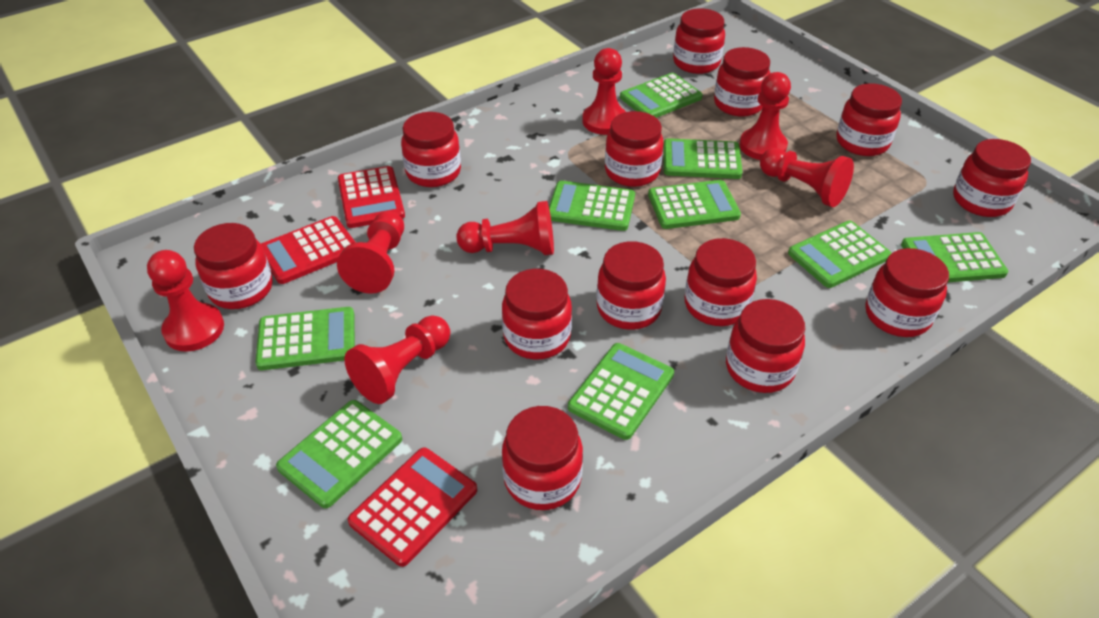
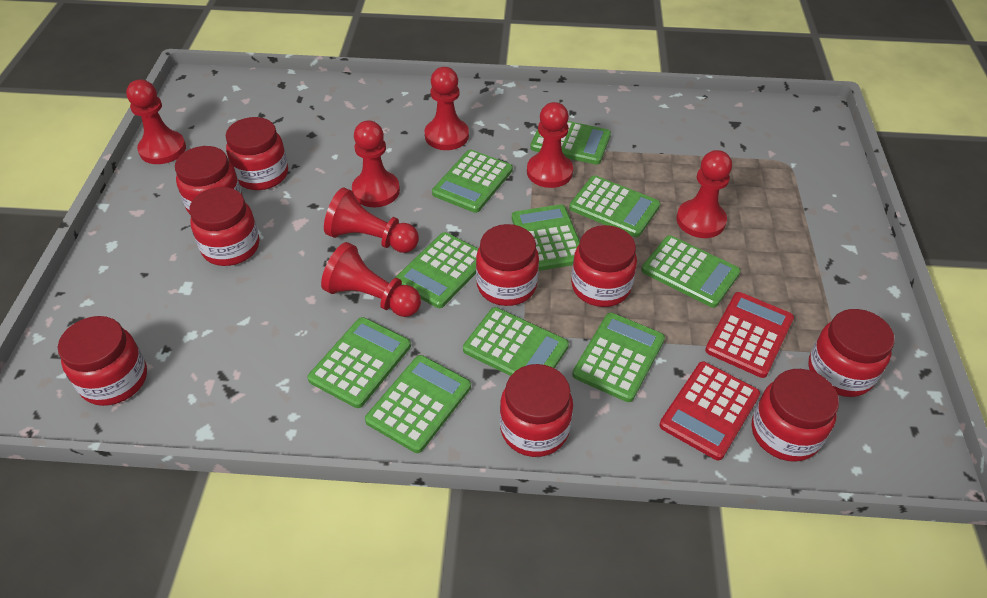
green calculator: 9 -> 10
red calculator: 3 -> 2
red jar: 13 -> 9

